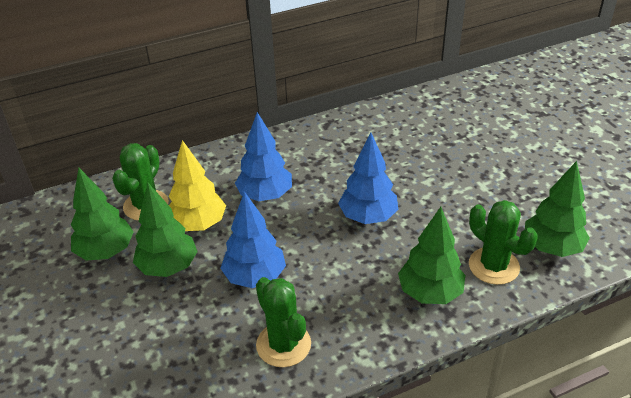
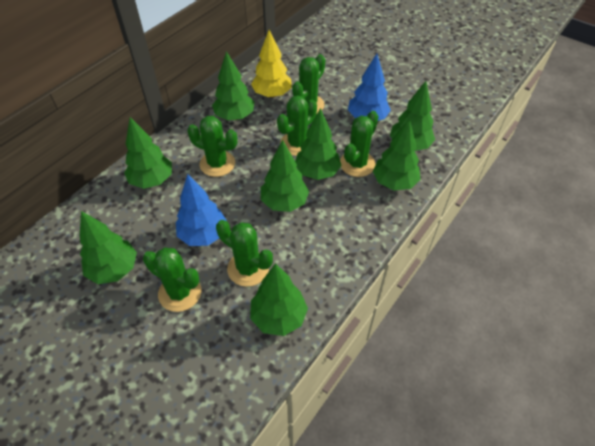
blue tree: 3 -> 2
green cactus: 3 -> 6
green tree: 4 -> 8

